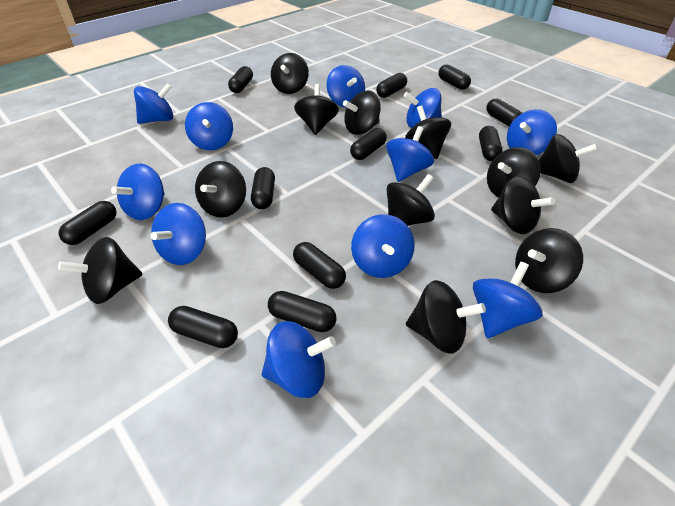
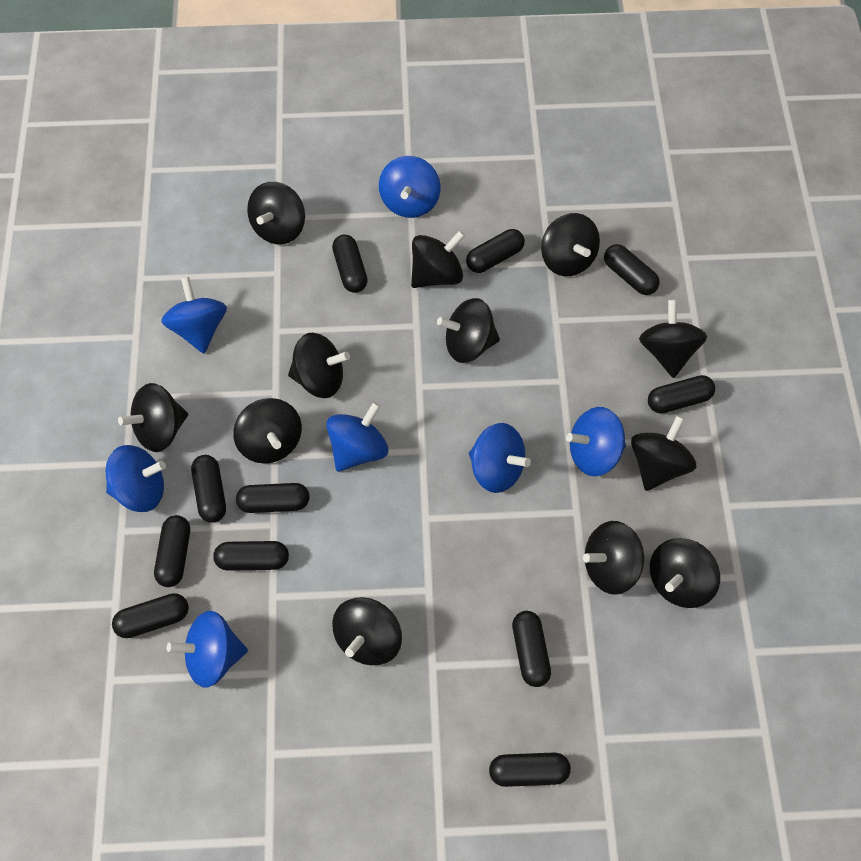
blue spinning top: 11 -> 7

